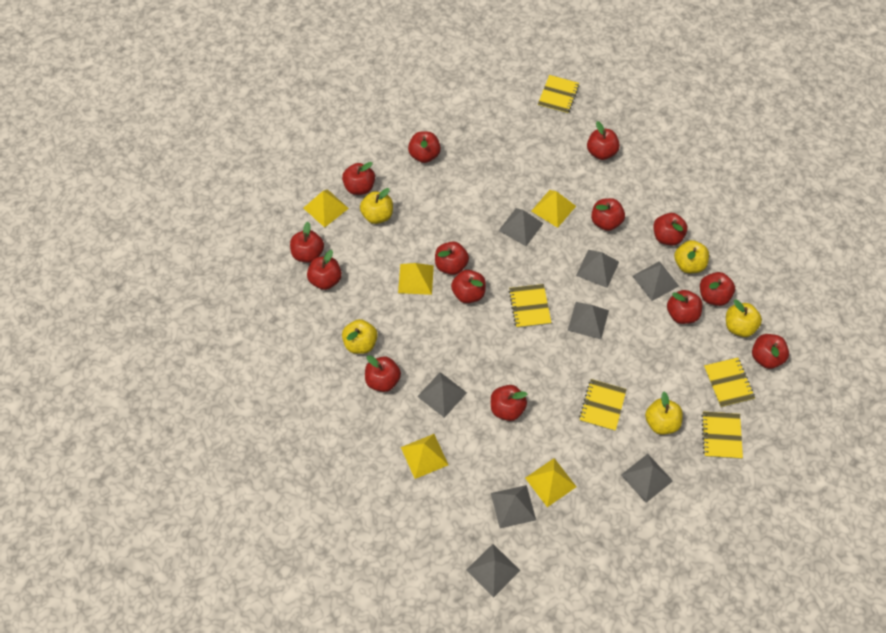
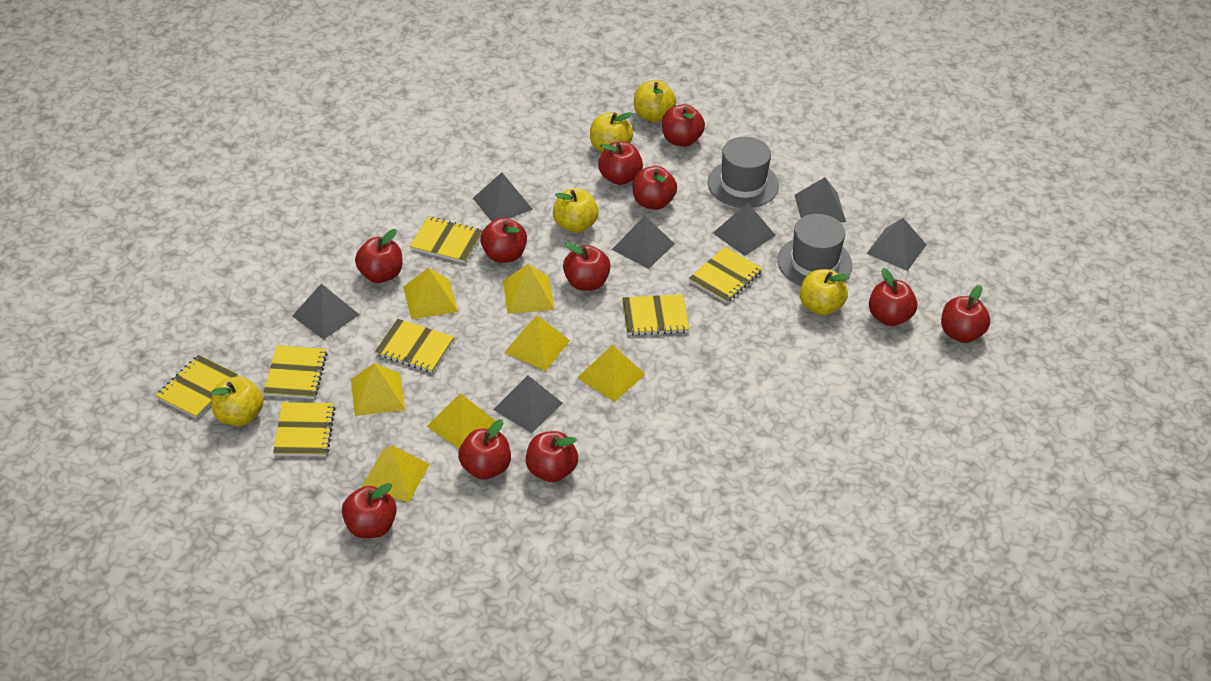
grey hat: 0 -> 2
grey pyramid: 8 -> 7
red apple: 14 -> 11
yellow notebook: 5 -> 7
yellow pyramid: 5 -> 7

